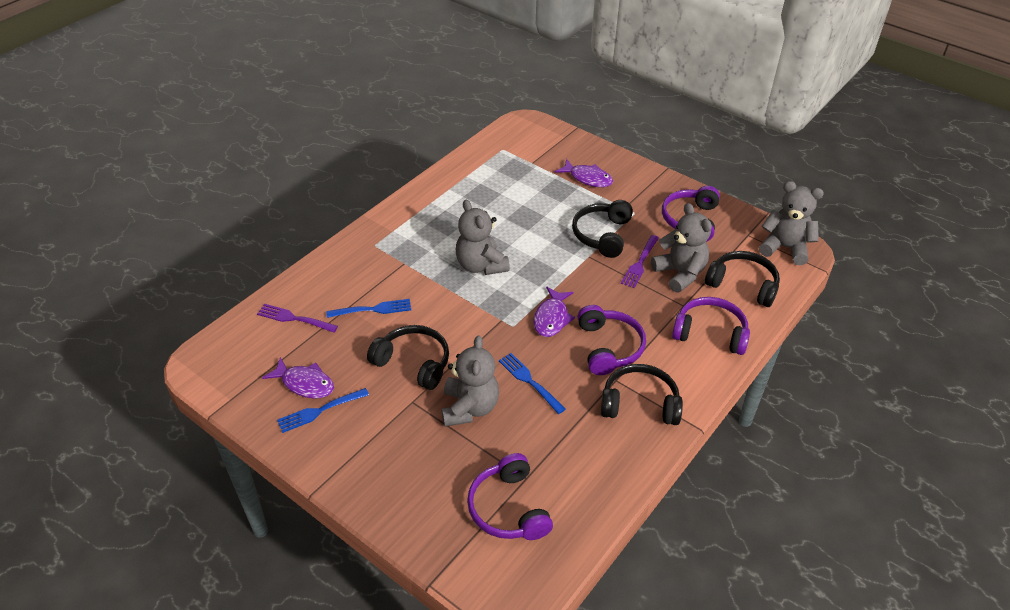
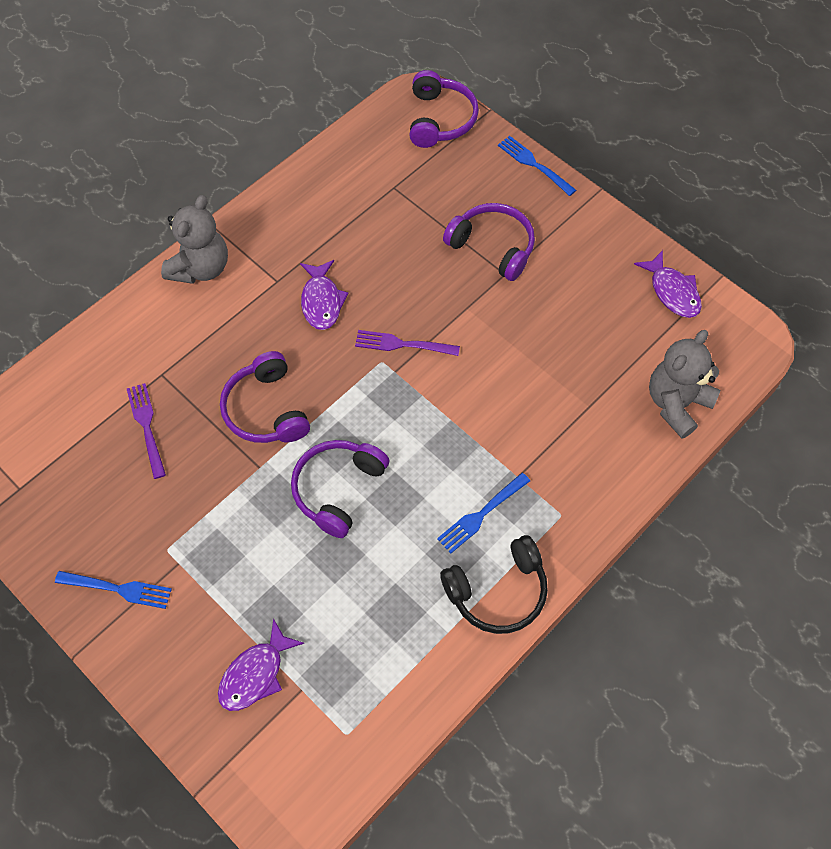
black headphones: 4 -> 1
grey teddy bear: 4 -> 2

